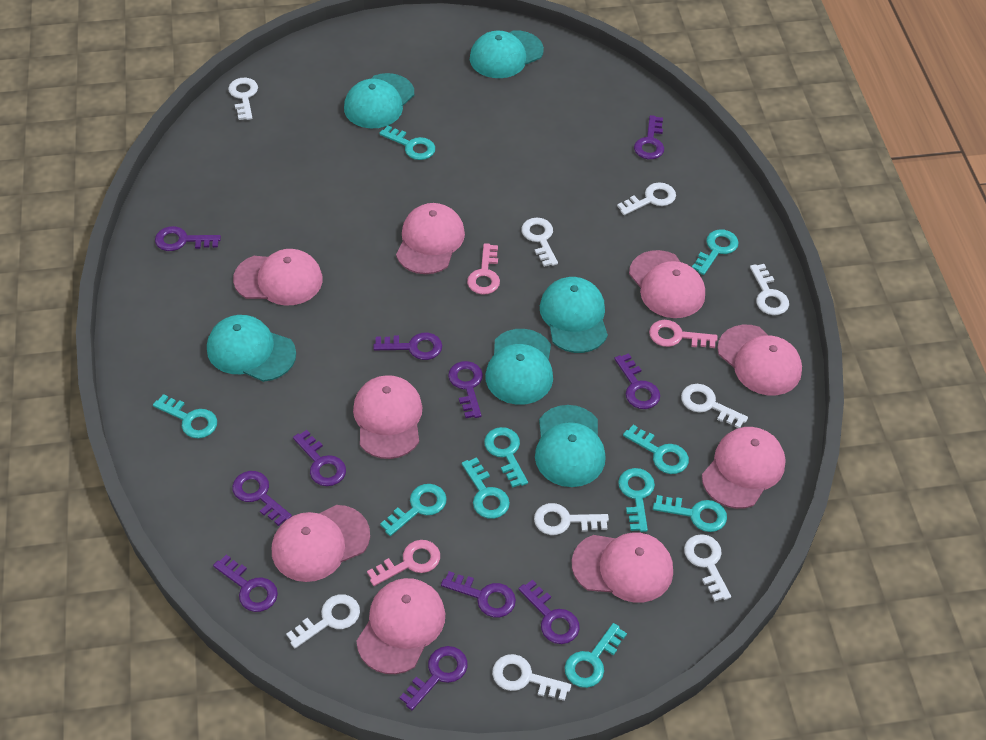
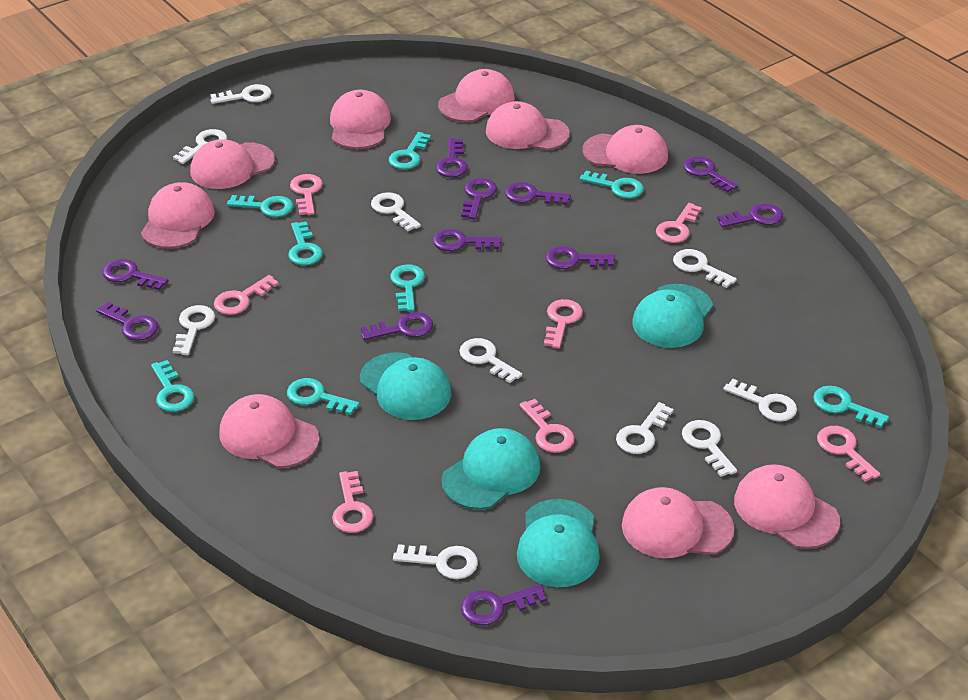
pink key: 3 -> 7
turquoise cap: 6 -> 4
turquoise key: 10 -> 8
white key: 9 -> 10

